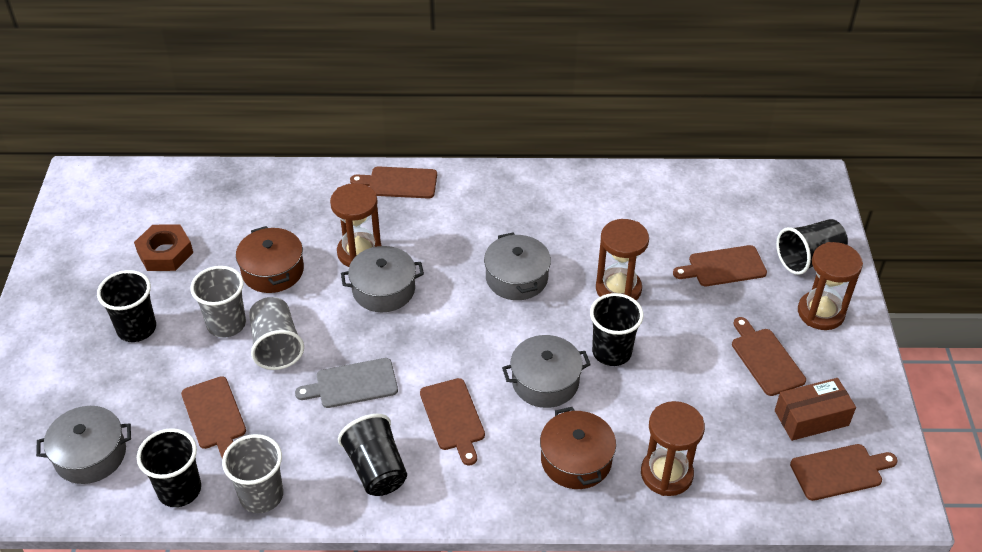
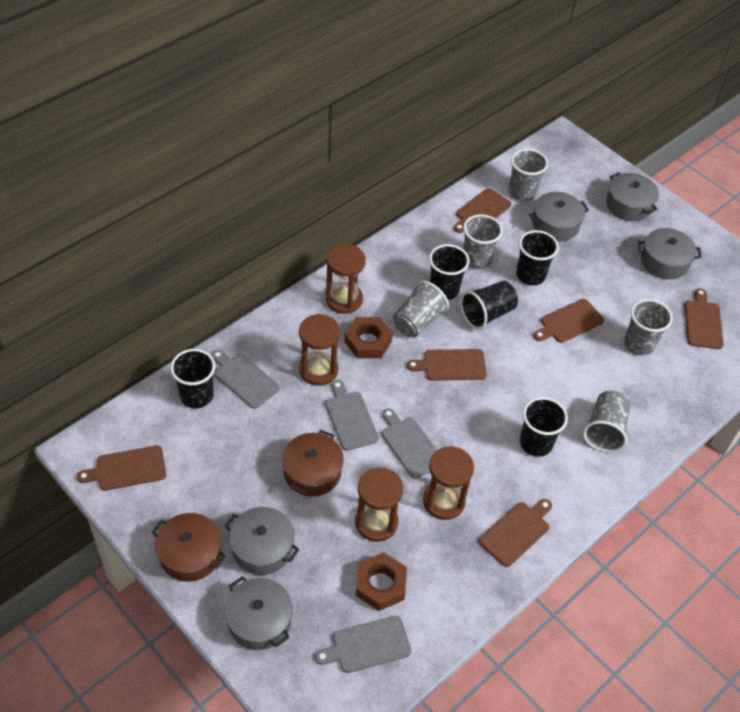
brown box: 1 -> 0
brown nut: 1 -> 2
grey cup: 3 -> 5
grey cutting board: 1 -> 4
grey pot: 4 -> 5

